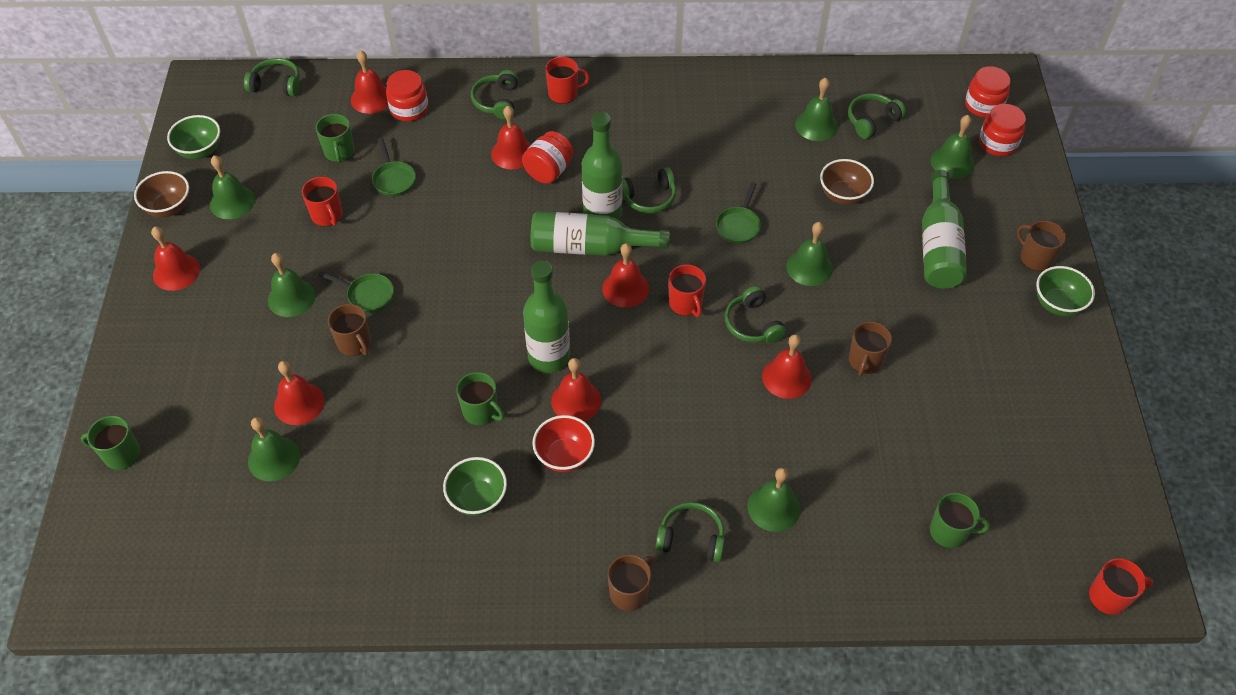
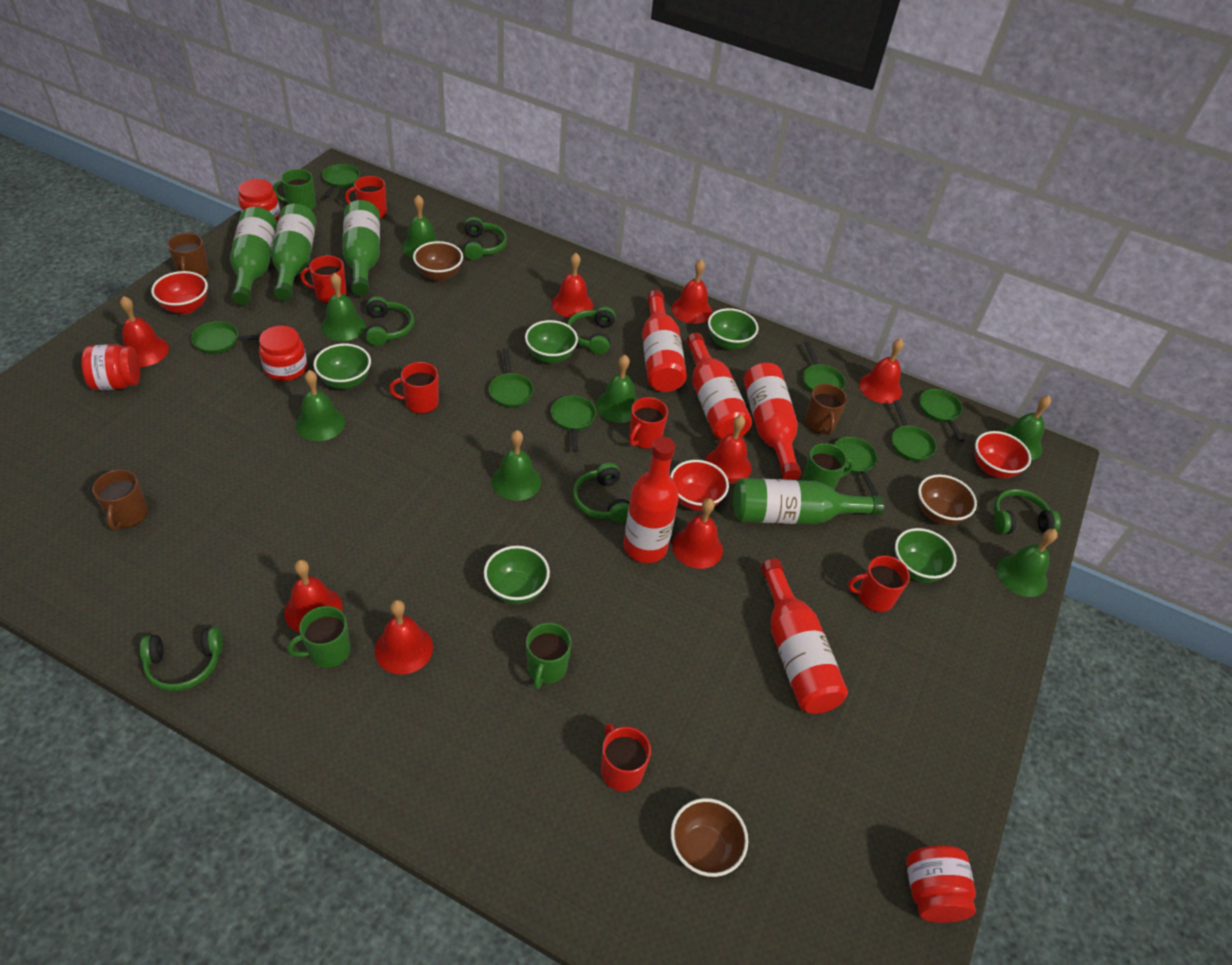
brown bowl: 2 -> 3
brown mug: 4 -> 3
green bowl: 3 -> 5
green pan: 3 -> 8
red bell: 7 -> 8
red bottle: 0 -> 5
red bowl: 1 -> 3
red mug: 4 -> 6

